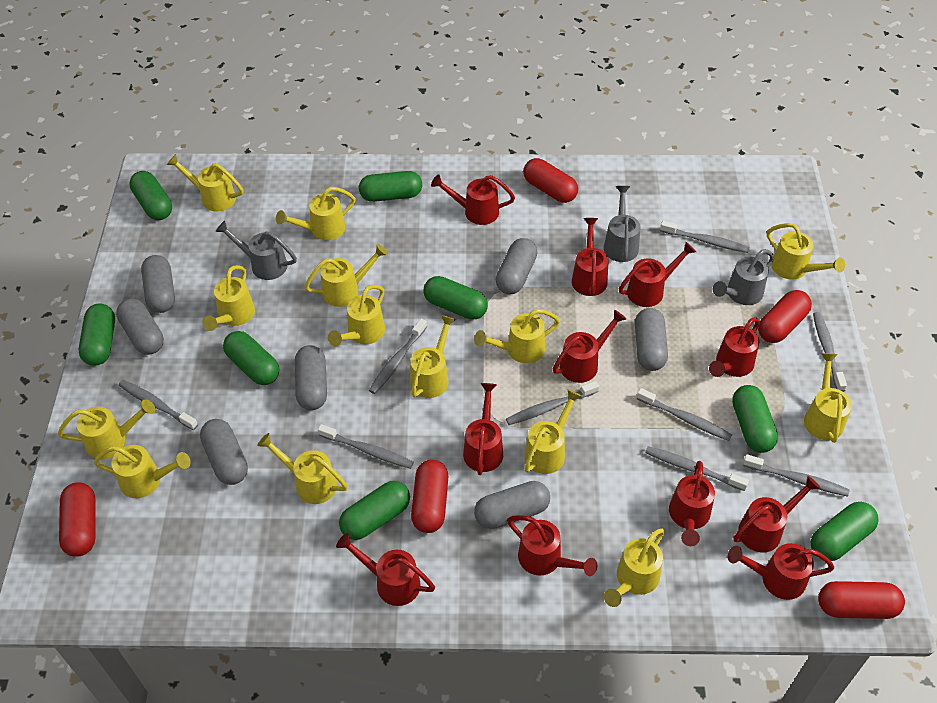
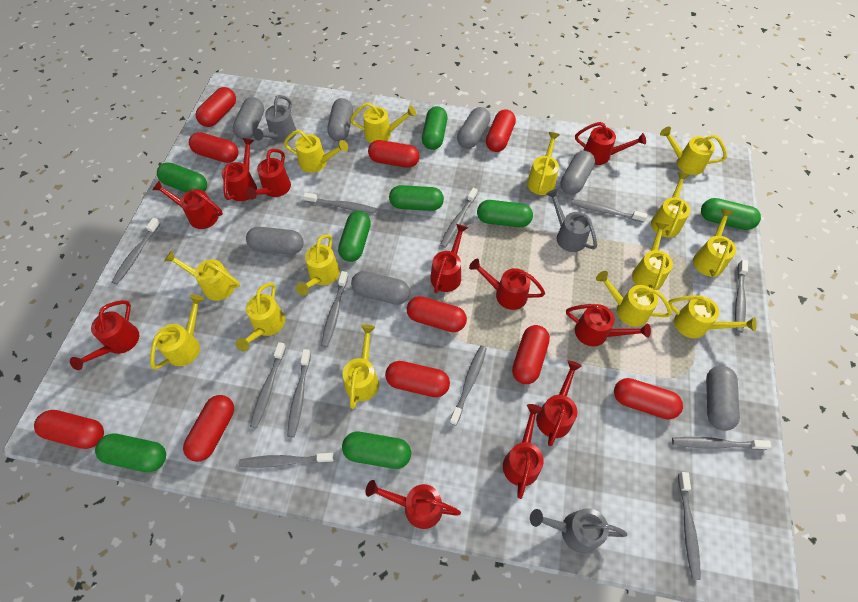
grey toothbrush: 9 -> 12
red capsule: 5 -> 10

